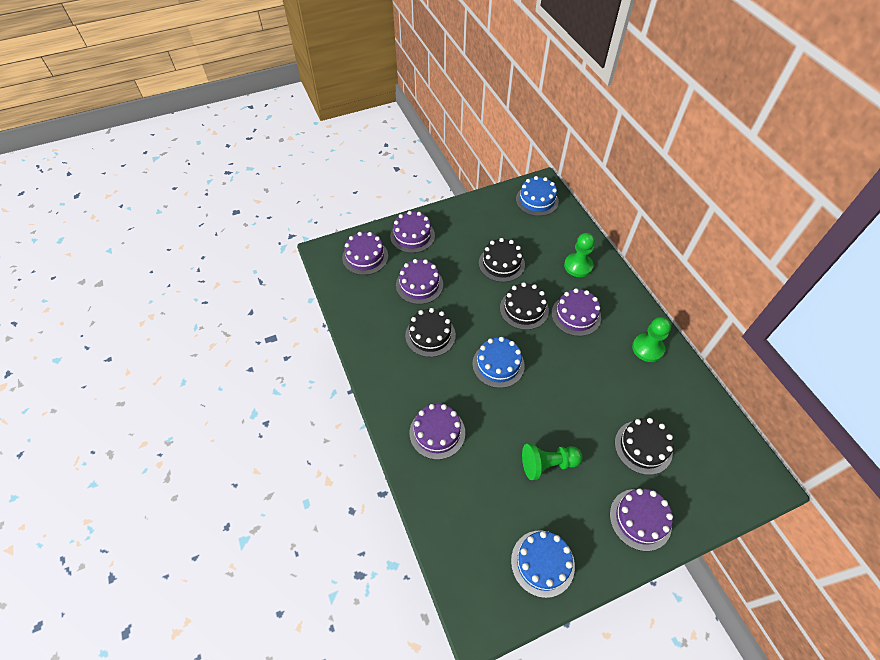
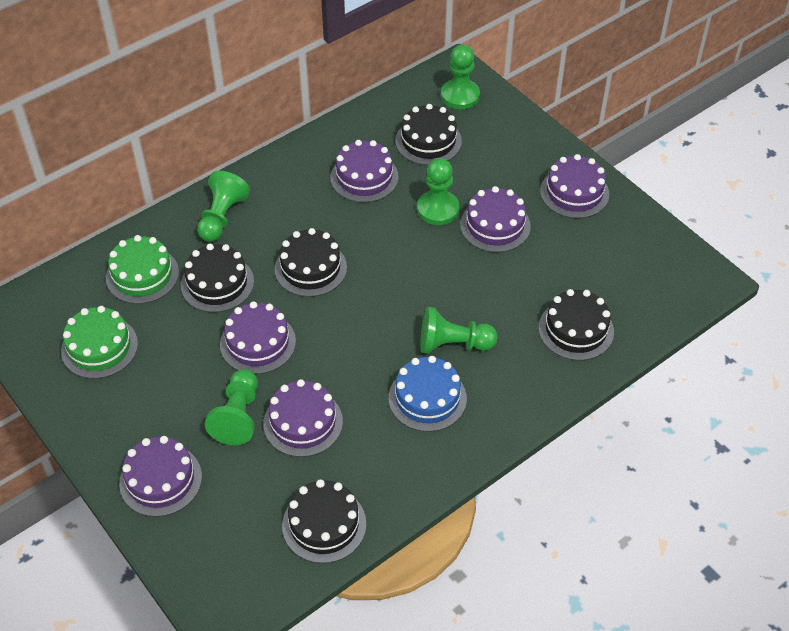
black cake: 4 -> 5
blue cake: 3 -> 1
green cake: 0 -> 2
green pawn: 3 -> 5

